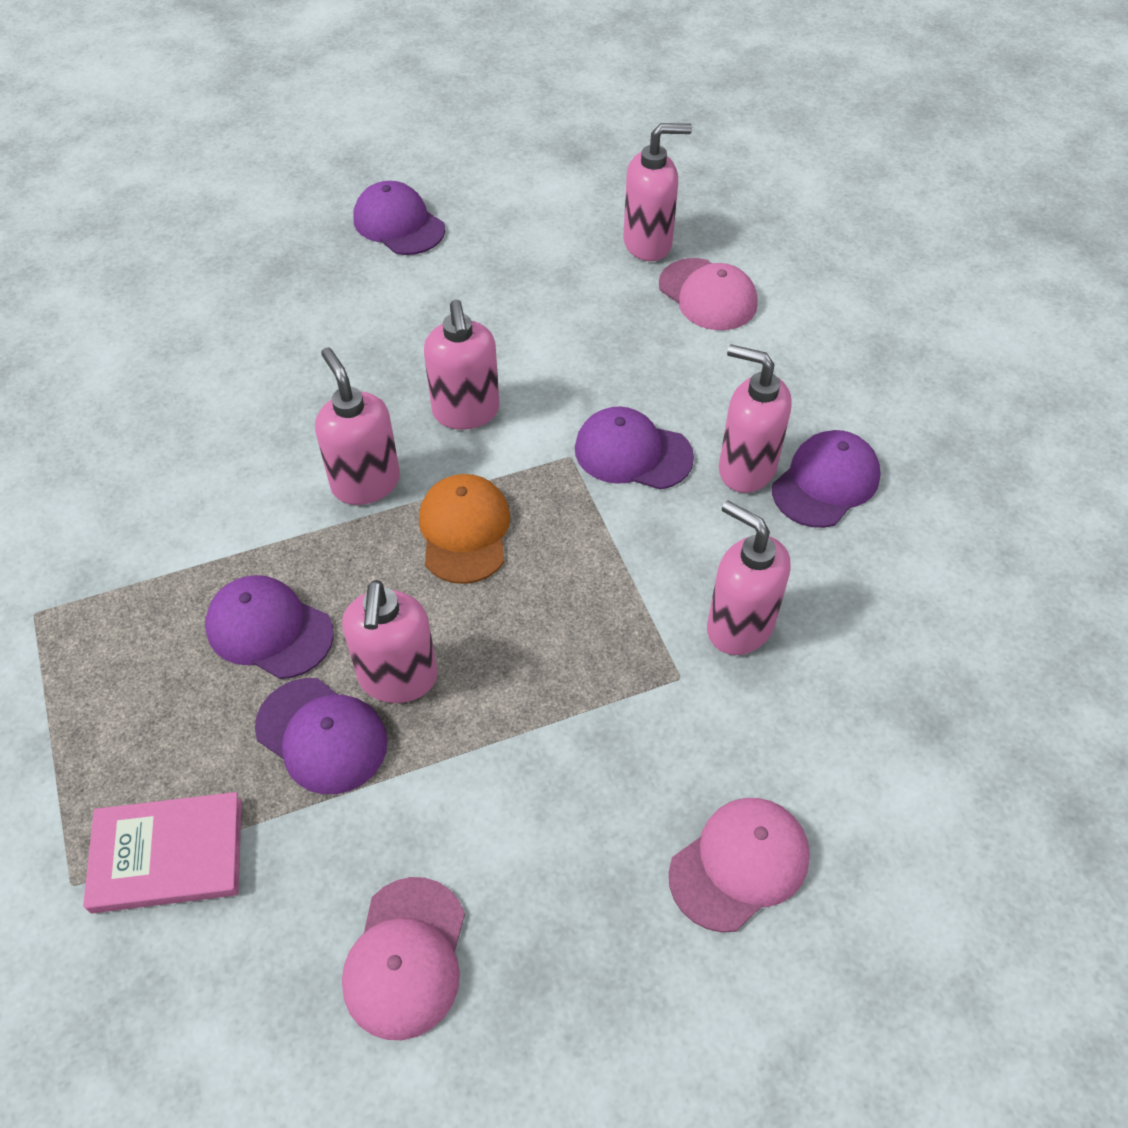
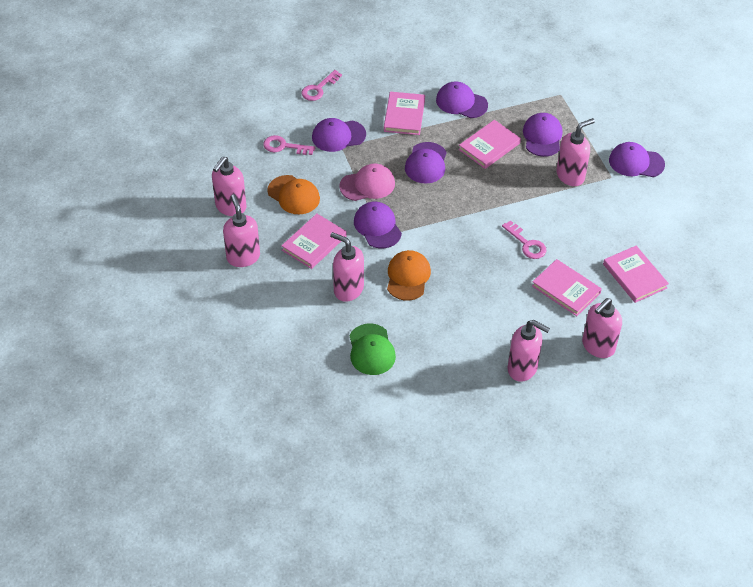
green cap: 0 -> 1
orange cap: 1 -> 2
pink book: 1 -> 5
pink cap: 3 -> 1
pink key: 0 -> 3
purple cap: 5 -> 6

